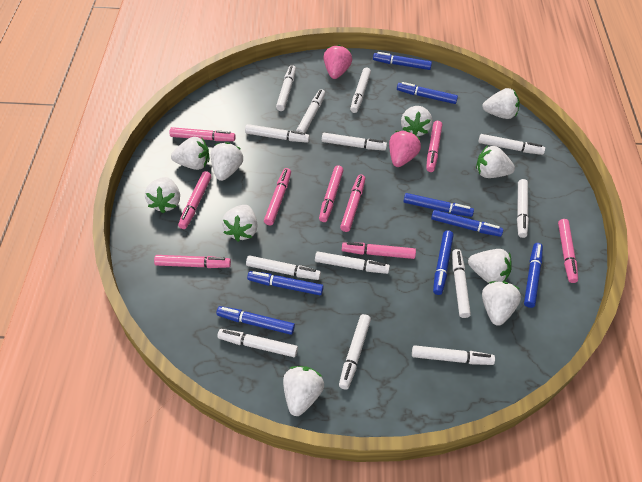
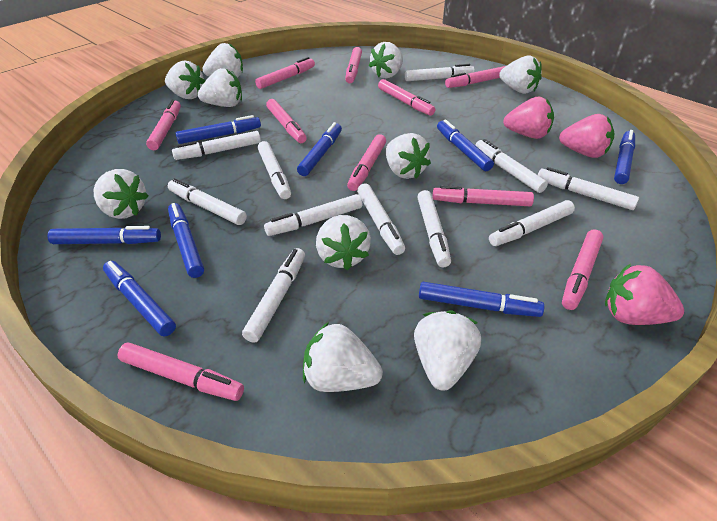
pink marker: 9 -> 10
pink strawberry: 2 -> 3
white marker: 13 -> 11

